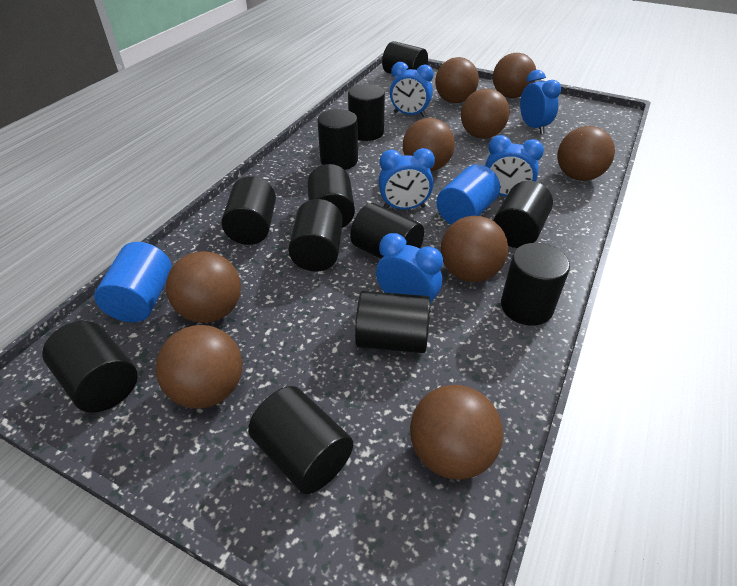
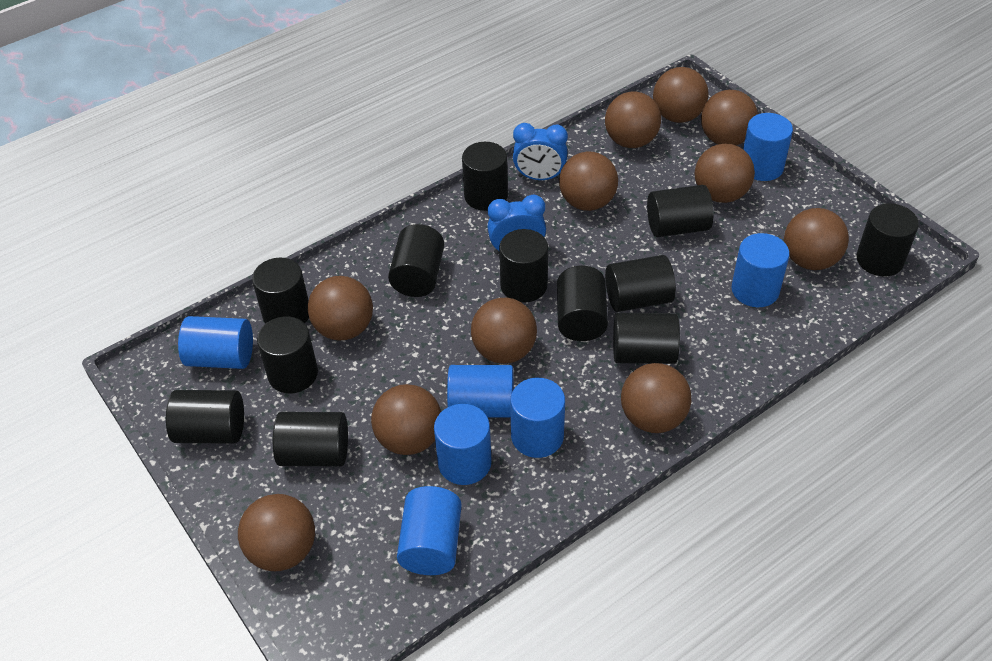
blue clock: 5 -> 2
blue cylinder: 2 -> 7
brown ball: 9 -> 11

